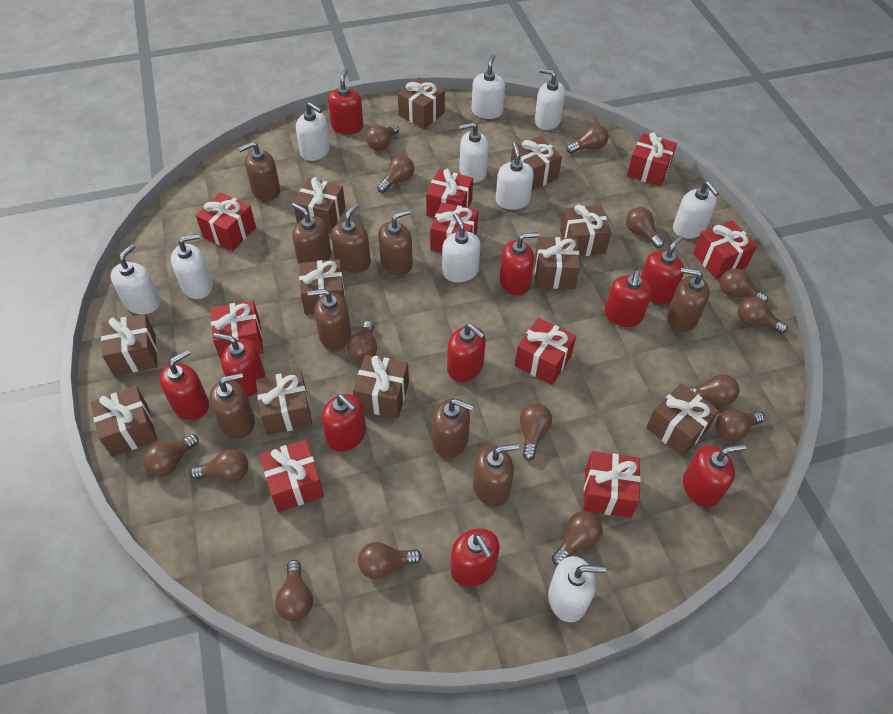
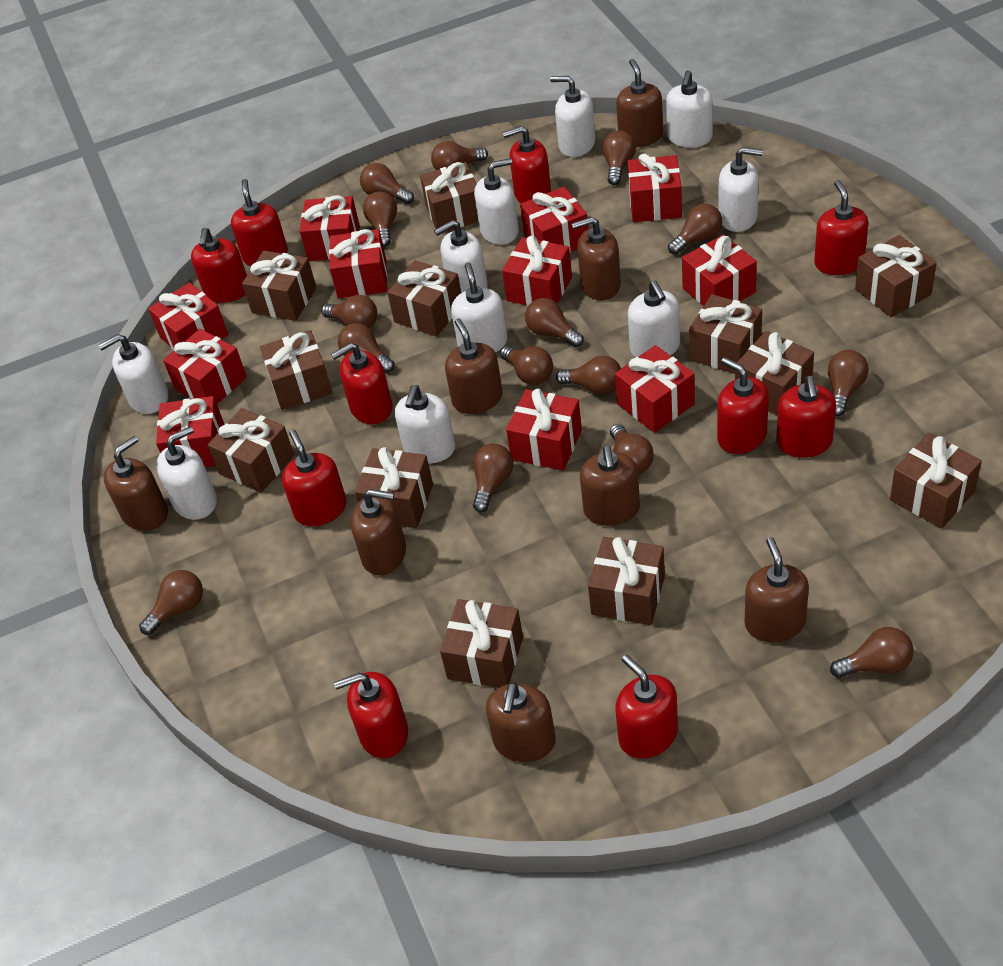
brown gift: 11 -> 12
brown soap dispenser: 9 -> 8
red gift: 9 -> 11

